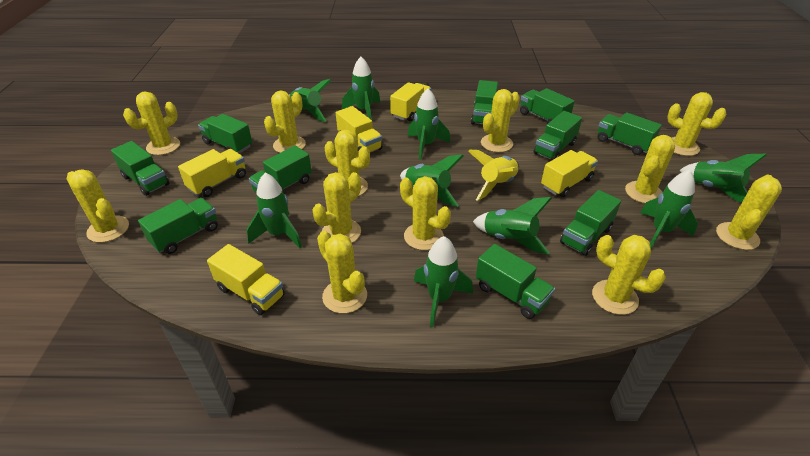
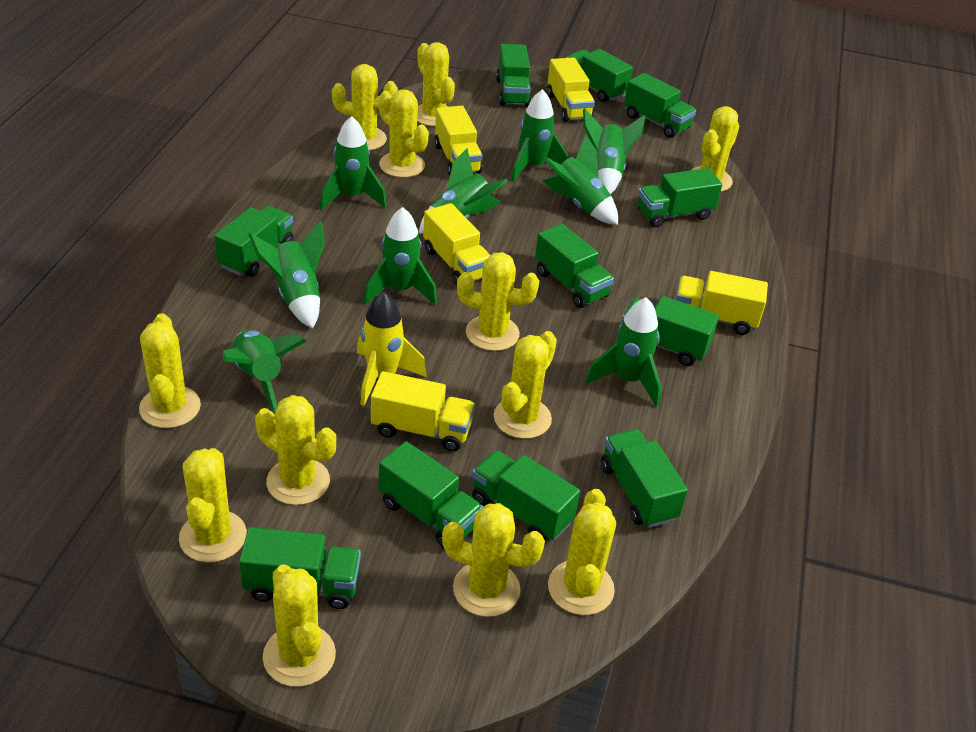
green truck: 10 -> 11

